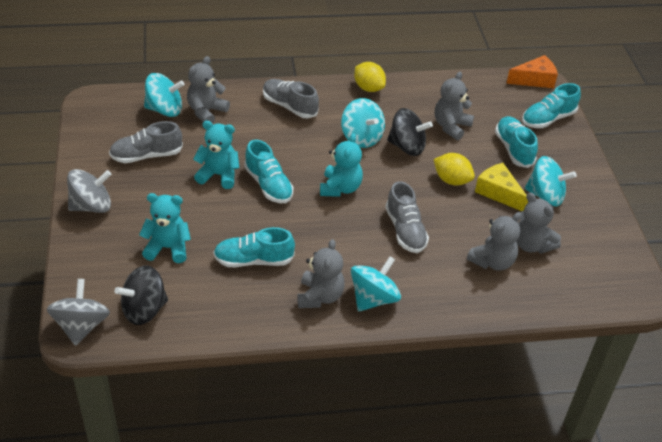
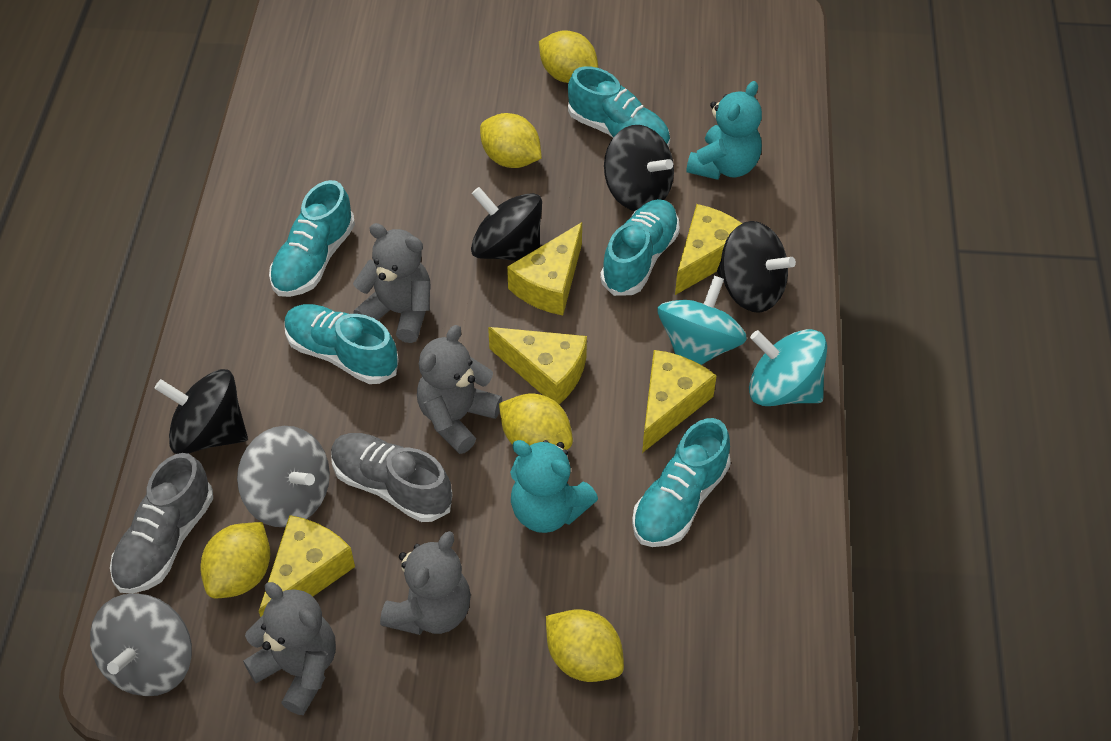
black spinning top: 2 -> 4
grey shoe: 3 -> 2
grey teddy bear: 5 -> 4
orange cheese: 1 -> 0
turquoise shoe: 4 -> 5
turquoise spinning top: 4 -> 2
turquoise teddy bear: 3 -> 2
yellow cheese: 1 -> 5
yellow lemon: 2 -> 5

